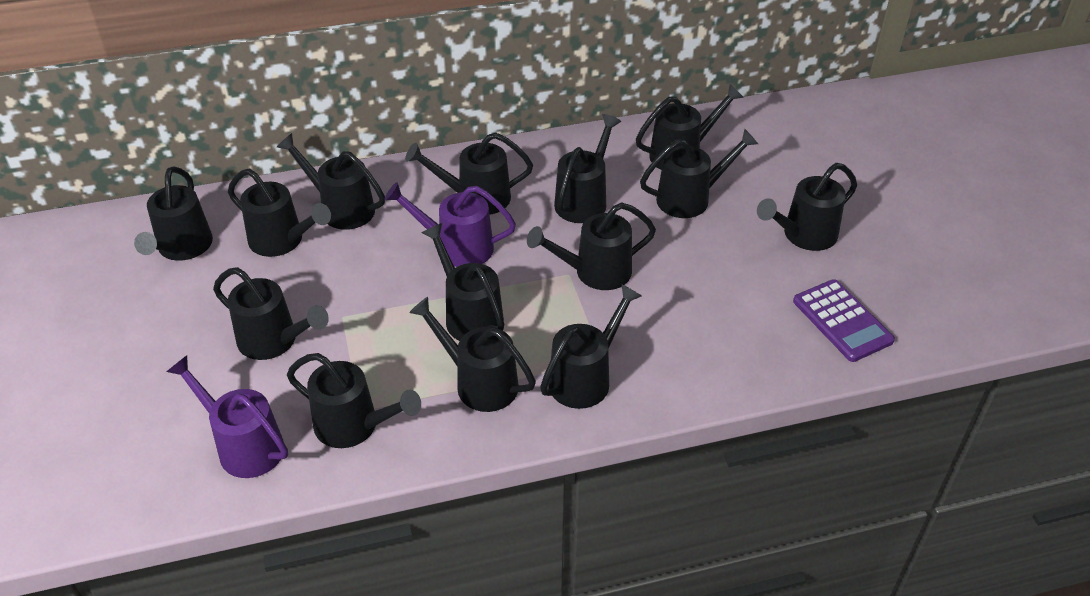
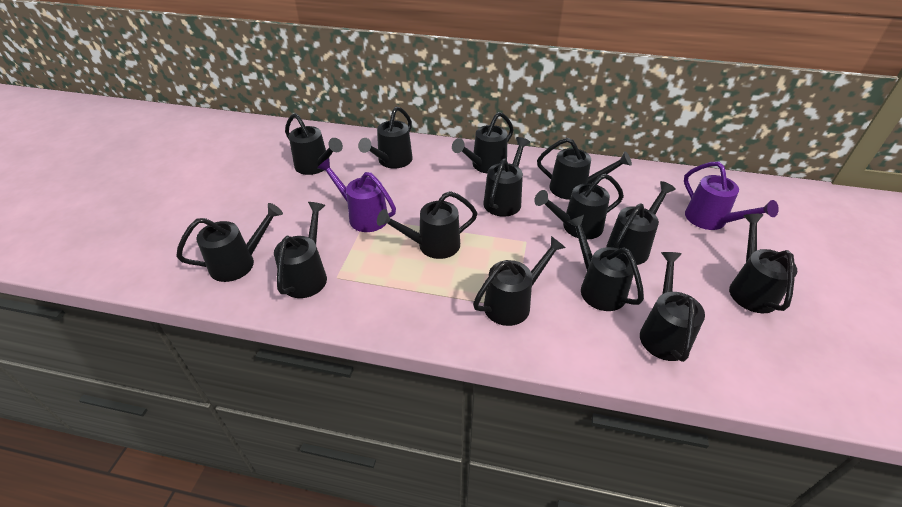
purple calculator: 1 -> 0

